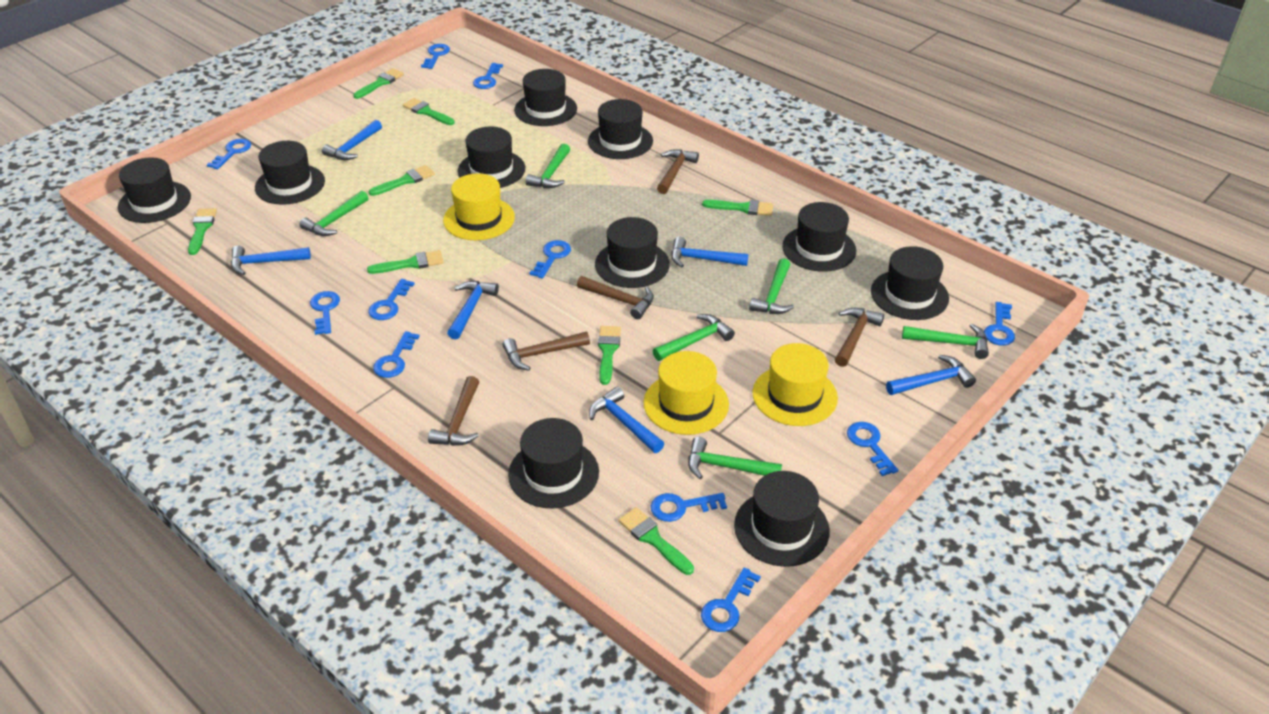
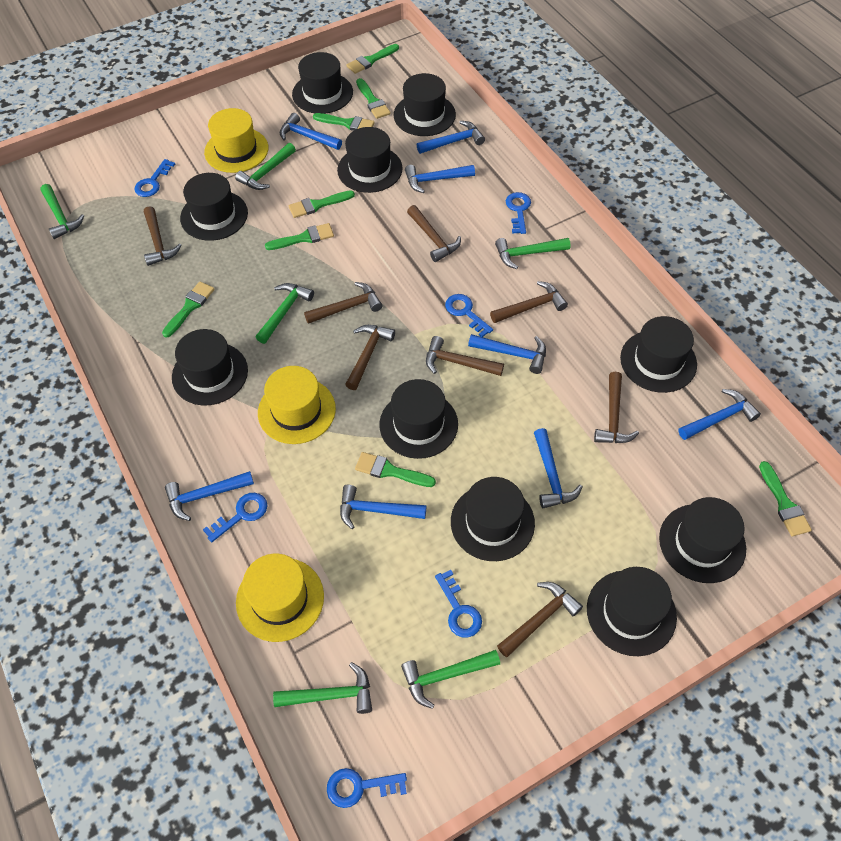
blue hammer: 6 -> 8
blue key: 11 -> 6
brown hammer: 5 -> 8

